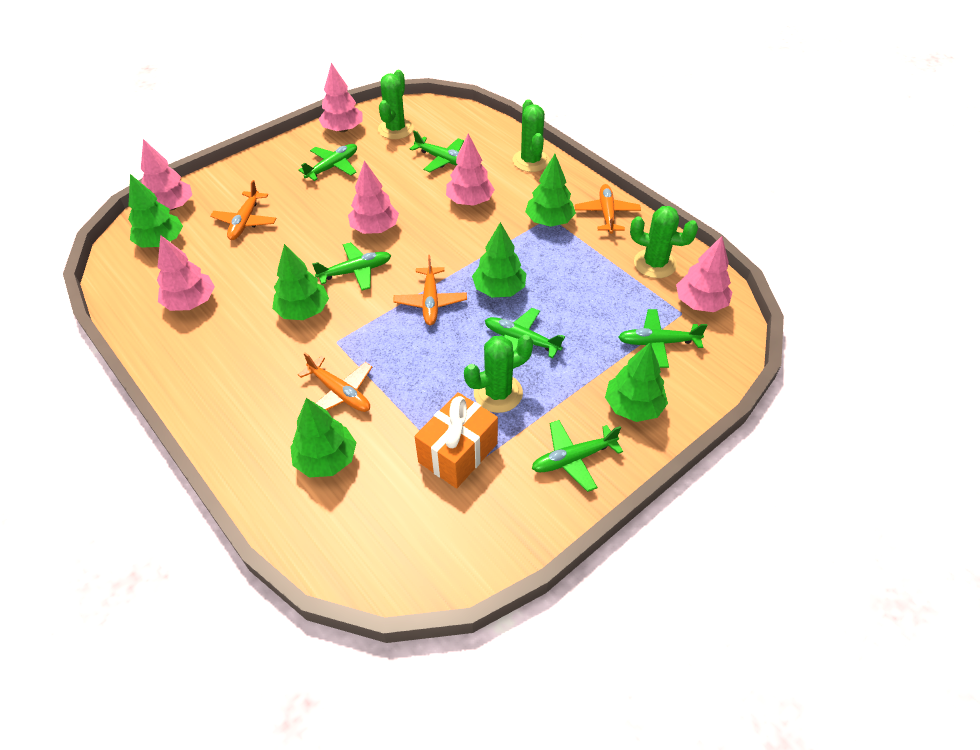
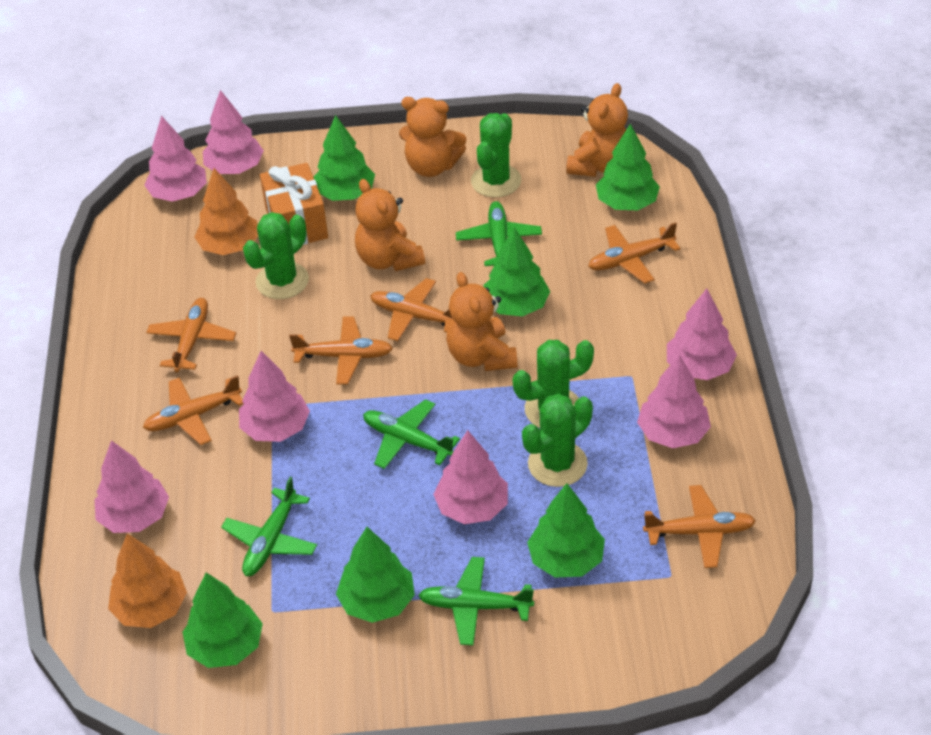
green plane: 6 -> 4
orange plane: 4 -> 6
orange teddy bear: 0 -> 4
orange tree: 0 -> 2
pink tree: 6 -> 7

